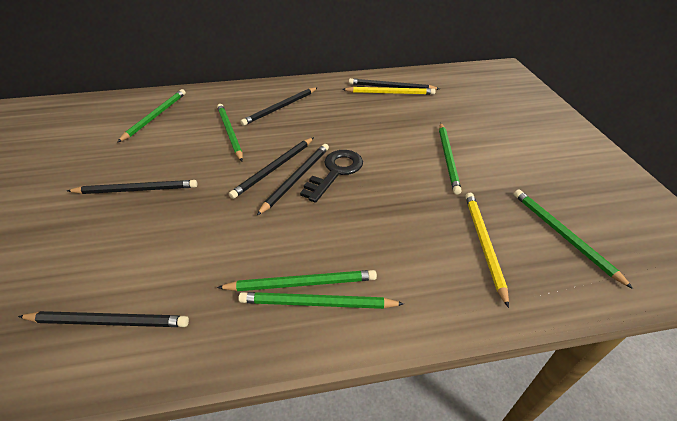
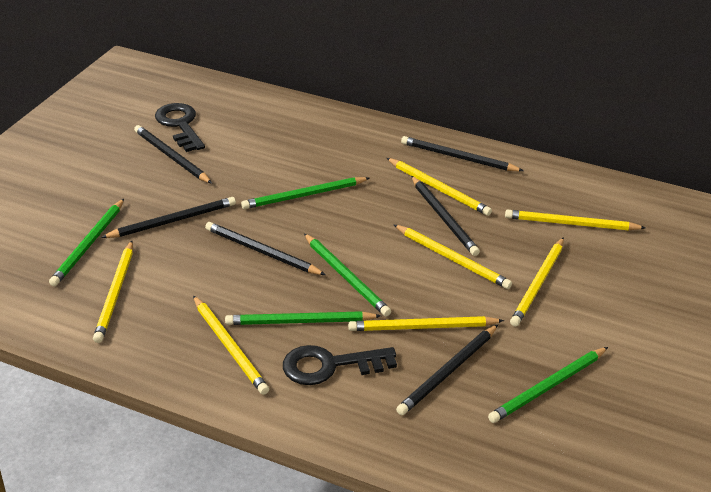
black key: 1 -> 2
green pencil: 6 -> 5
yellow pencil: 2 -> 7

